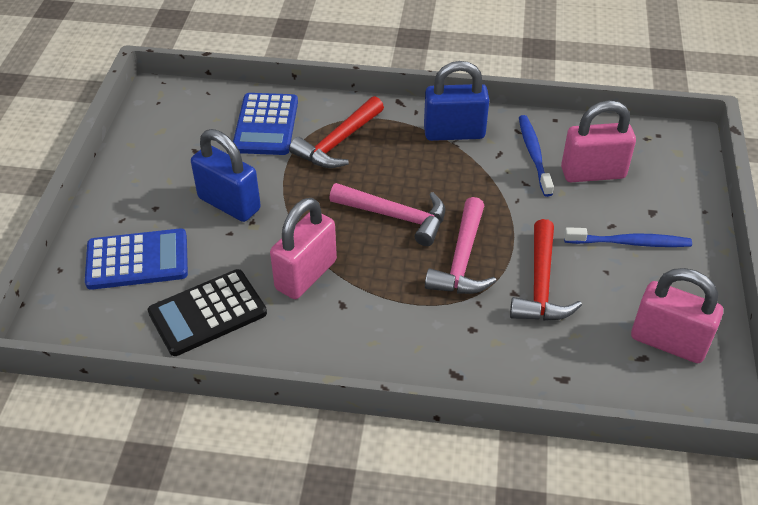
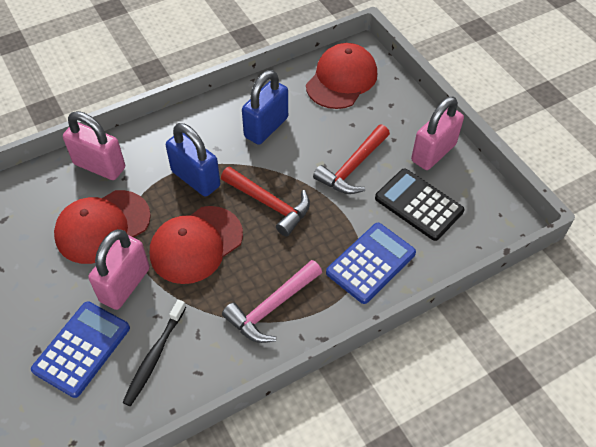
black toothbrush: 0 -> 1
blue toothbrush: 2 -> 0
pink hammer: 2 -> 1
red cap: 0 -> 3

